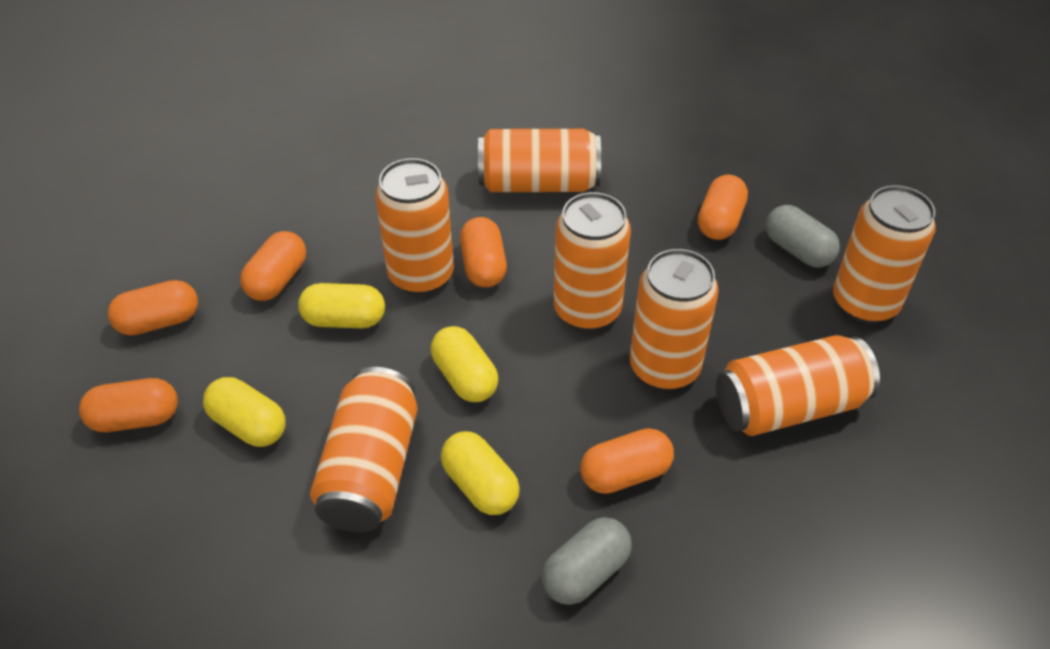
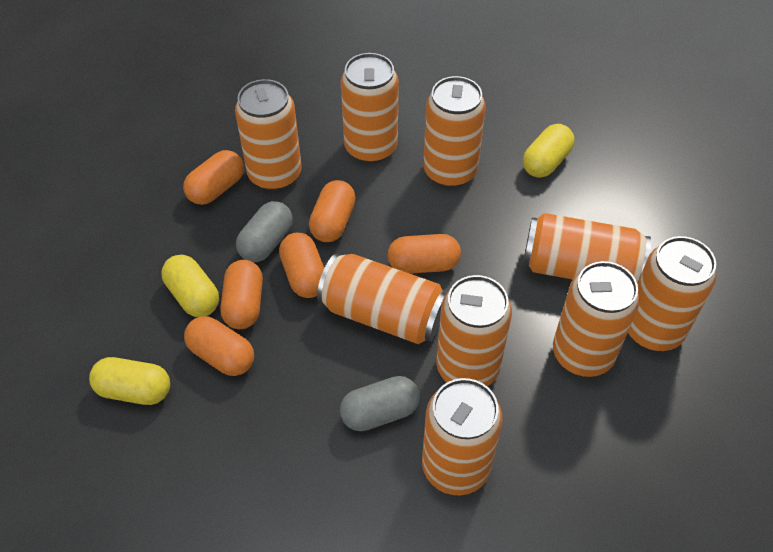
orange can: 7 -> 9
yellow capsule: 4 -> 3

